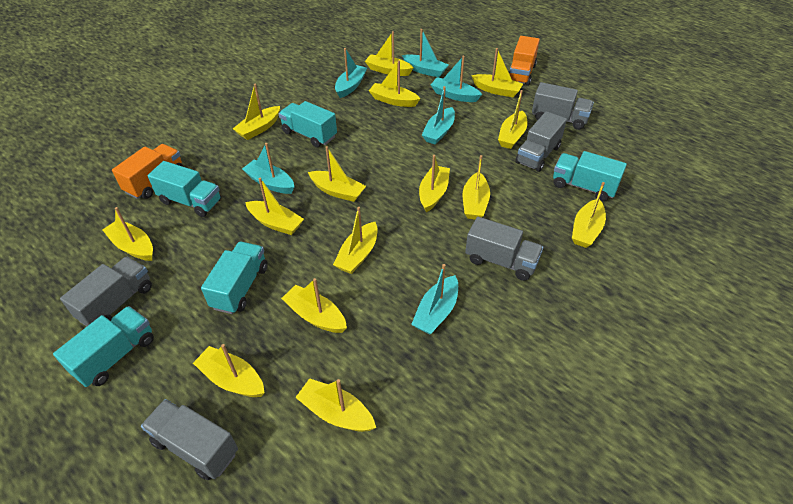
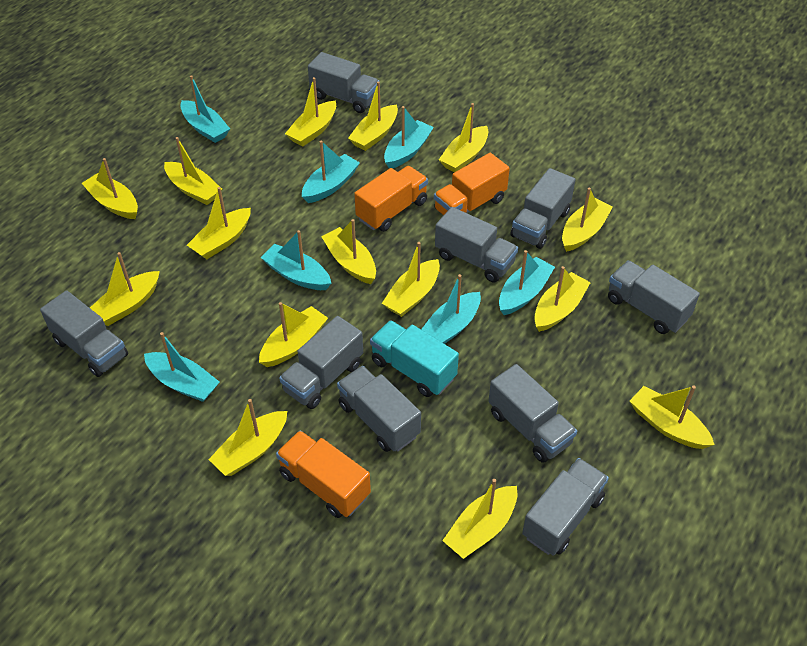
grey truck: 5 -> 9
orange truck: 2 -> 3
turquoise boat: 6 -> 7
turquoise truck: 5 -> 1

